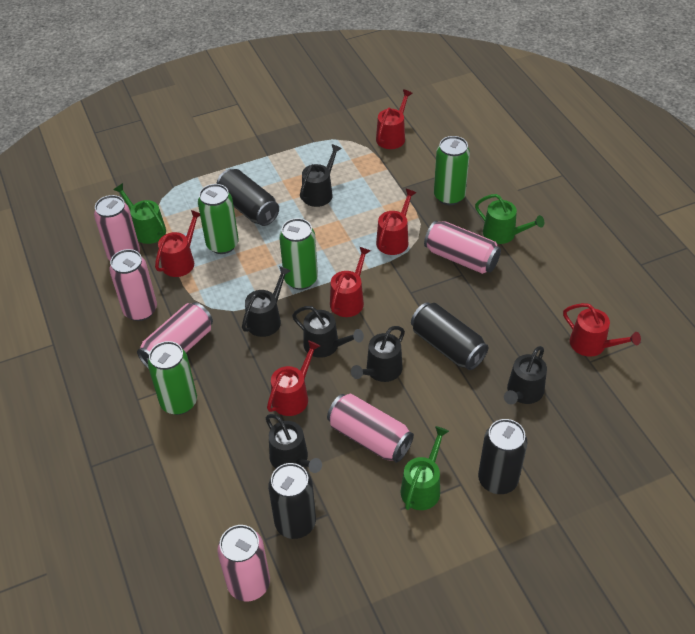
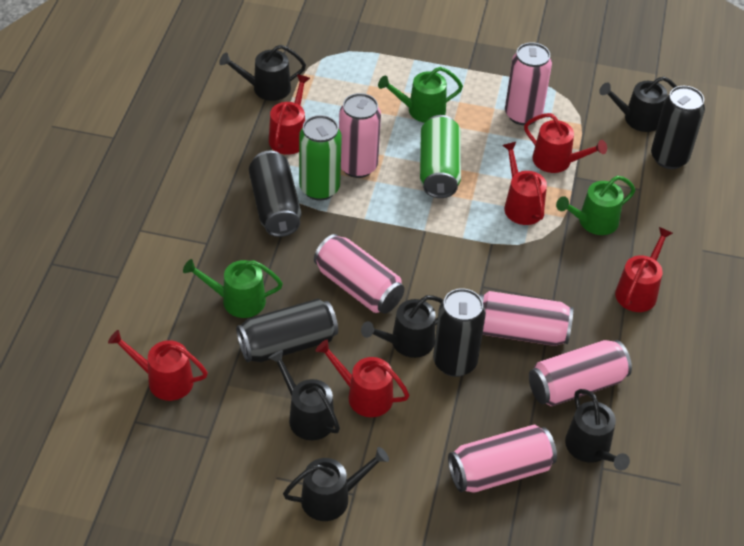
green can: 4 -> 2

